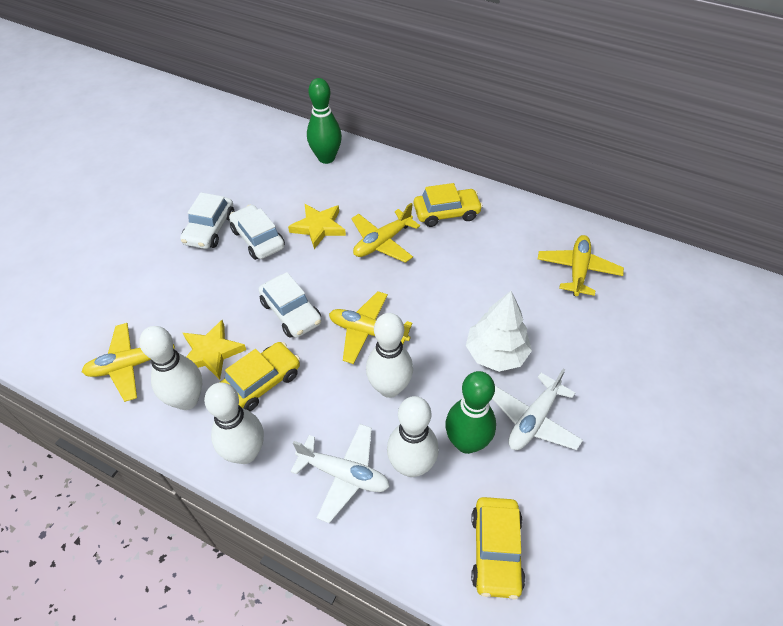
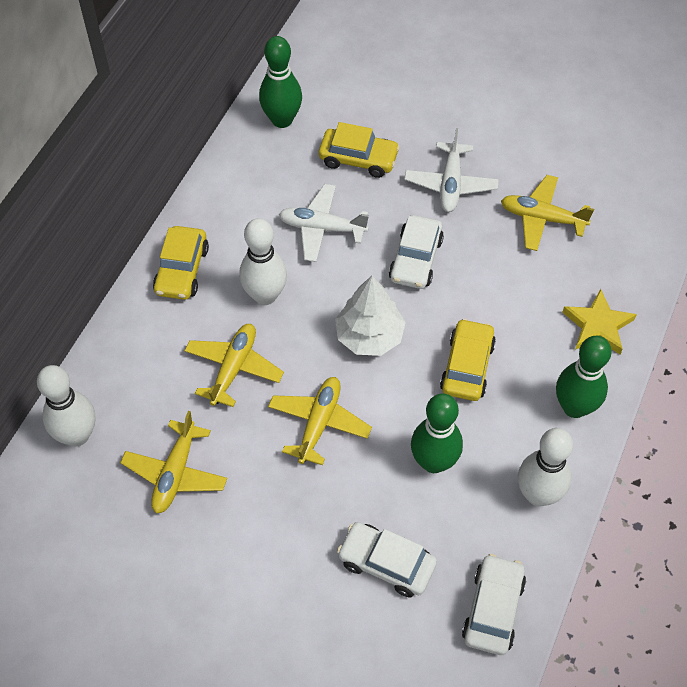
green bowling pin: 2 -> 3
white bowling pin: 4 -> 3
yellow star: 2 -> 1

